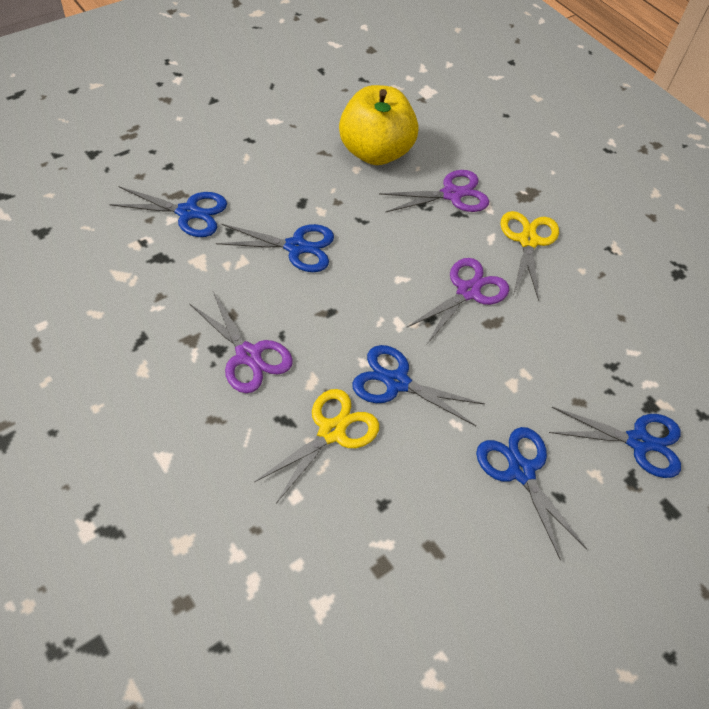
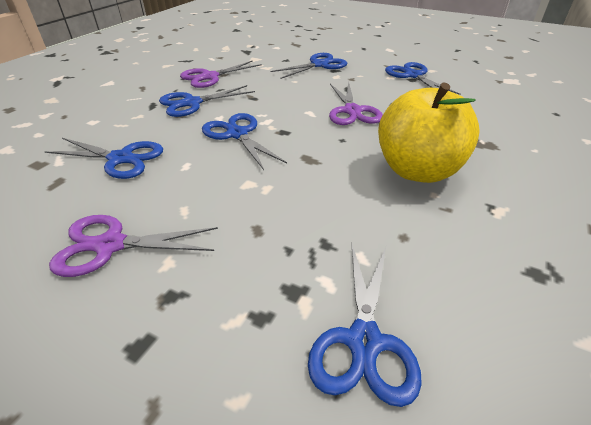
blue scissors: 5 -> 6
yellow scissors: 2 -> 0

